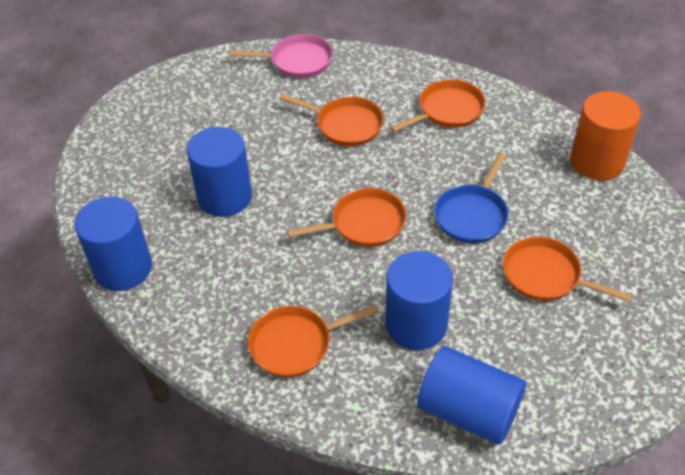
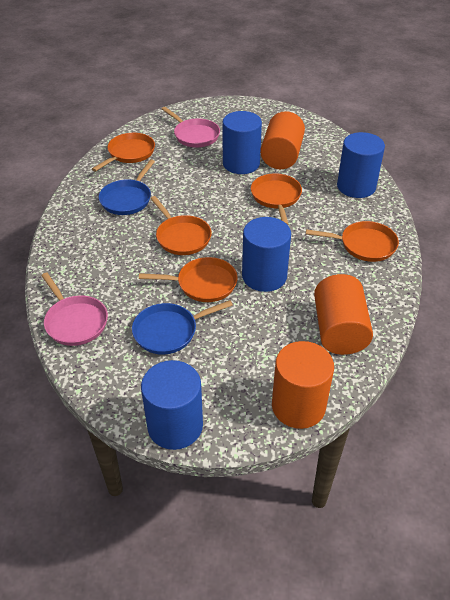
blue pan: 1 -> 2
orange cylinder: 1 -> 3
pink pan: 1 -> 2

